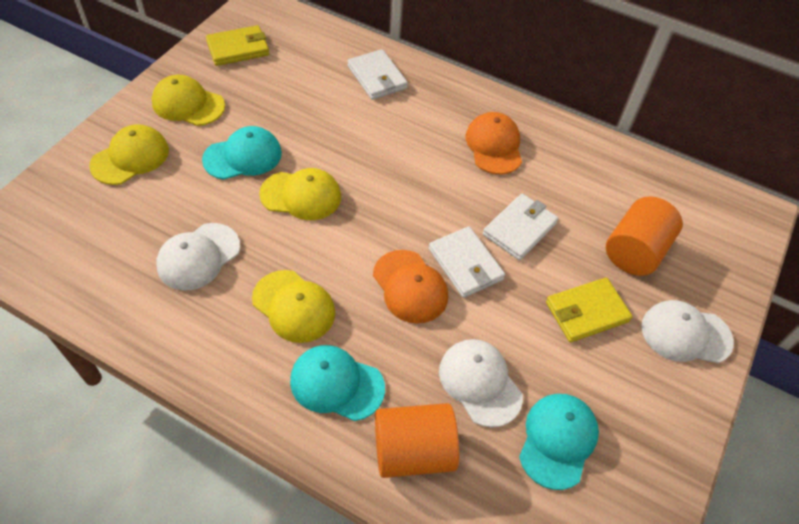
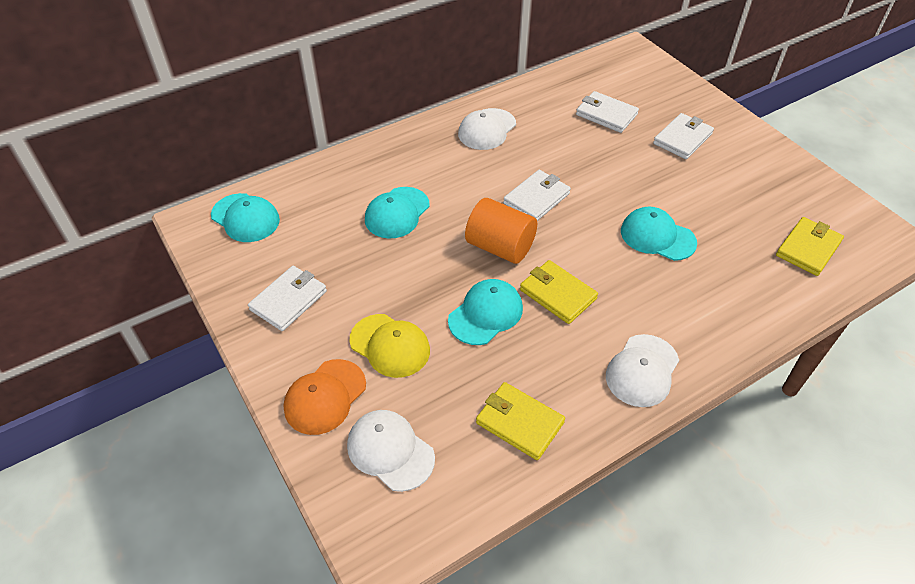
orange cap: 2 -> 1
orange cylinder: 2 -> 1
turquoise cap: 3 -> 4
white wallet: 3 -> 4
yellow cap: 4 -> 1
yellow wallet: 2 -> 3

